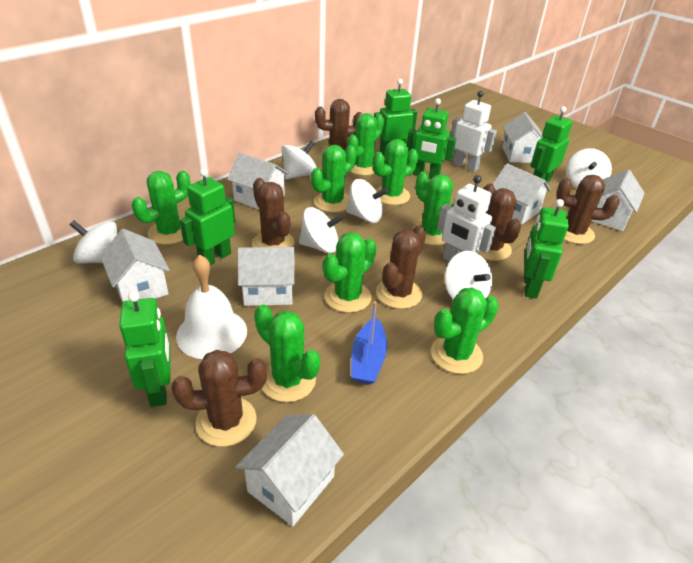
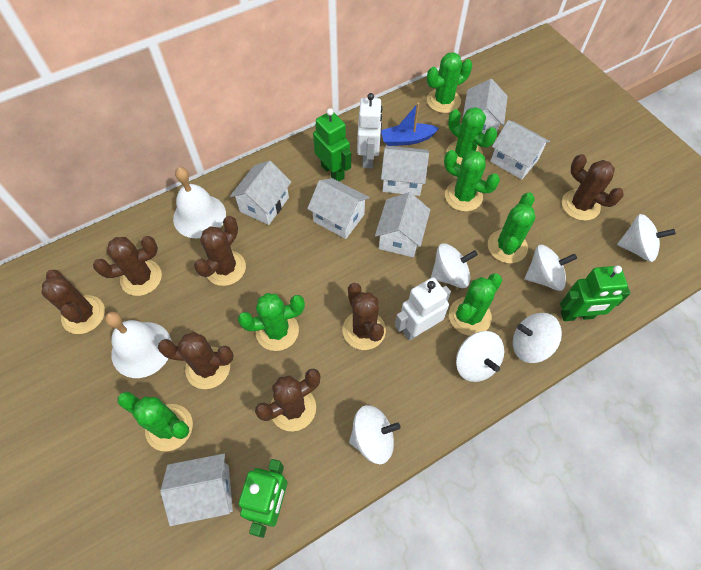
brown cactus: 6 -> 7
green cactus: 8 -> 7
green robot: 6 -> 3
white bell: 1 -> 2

